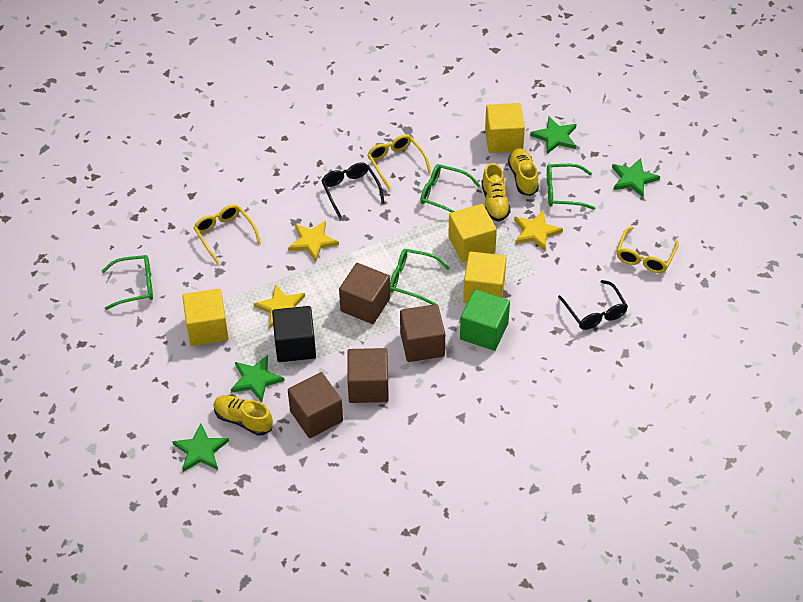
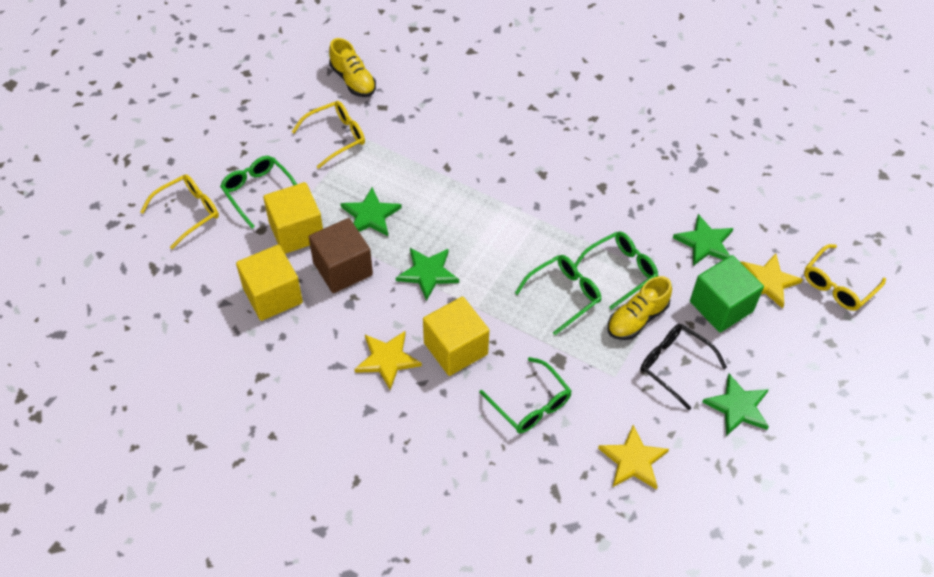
black cube: 1 -> 0
black glasses: 2 -> 1
brown cube: 4 -> 1
yellow cube: 4 -> 3
yellow shoe: 3 -> 2

